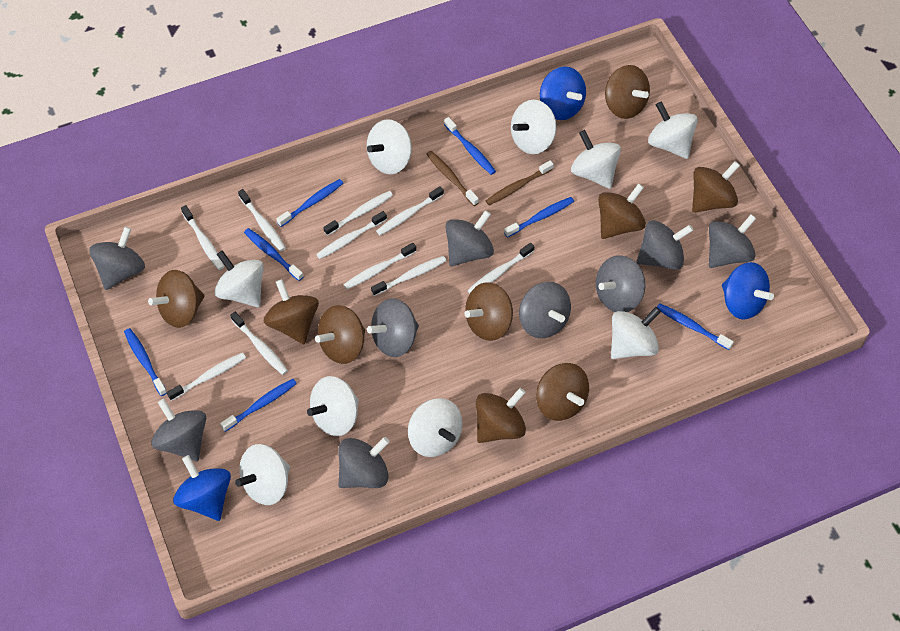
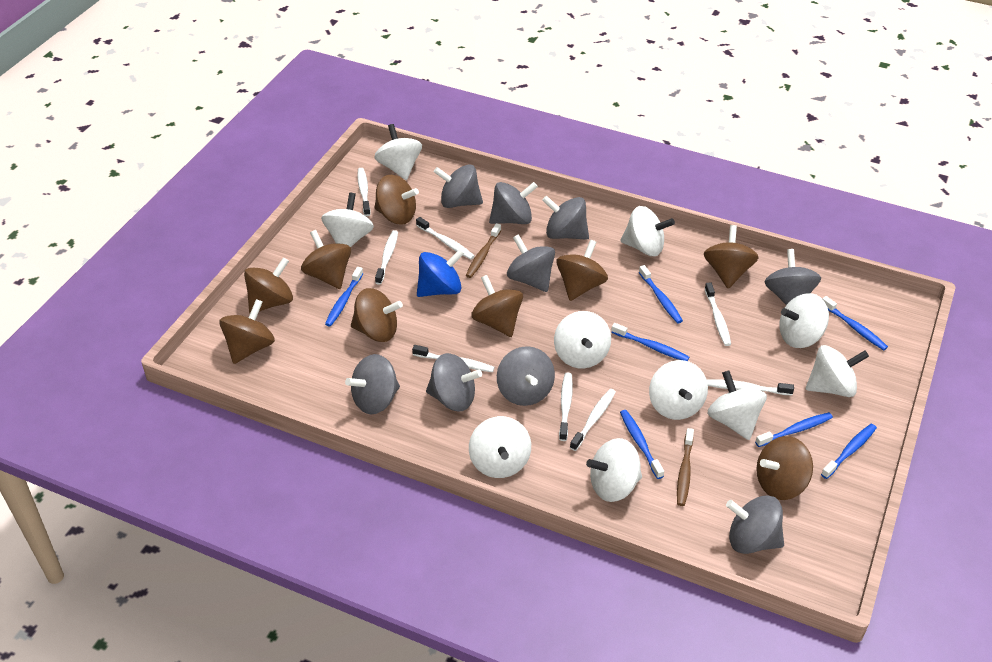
blue spinning top: 3 -> 1
white spinning top: 9 -> 10
white toothbrush: 10 -> 8

